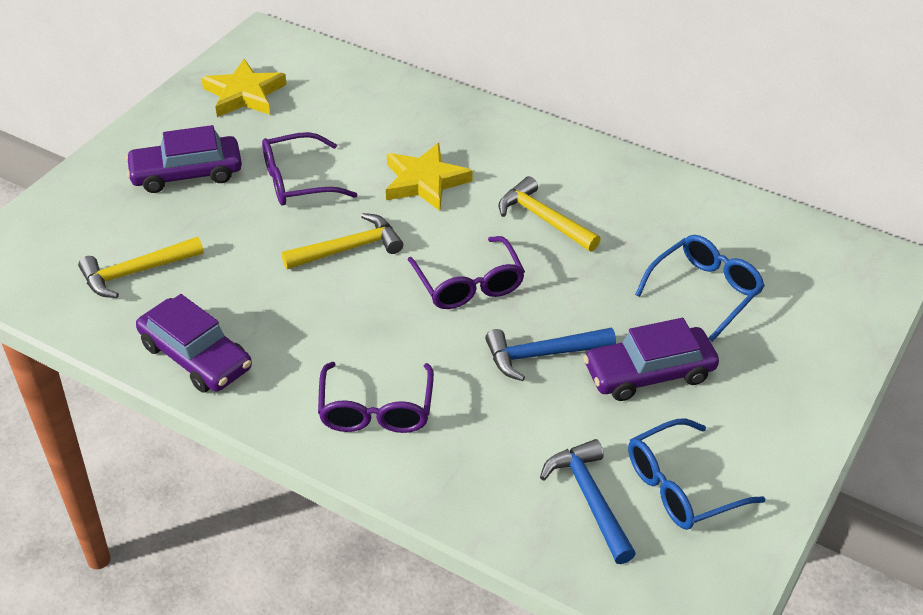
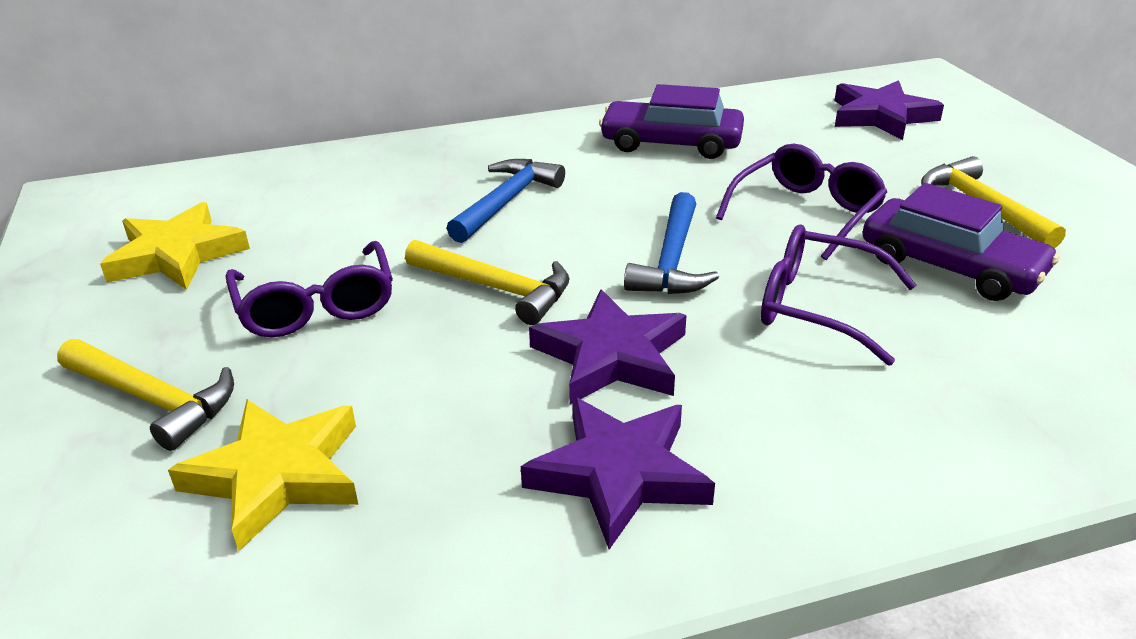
blue glasses: 2 -> 0
purple car: 3 -> 2
purple star: 0 -> 3

